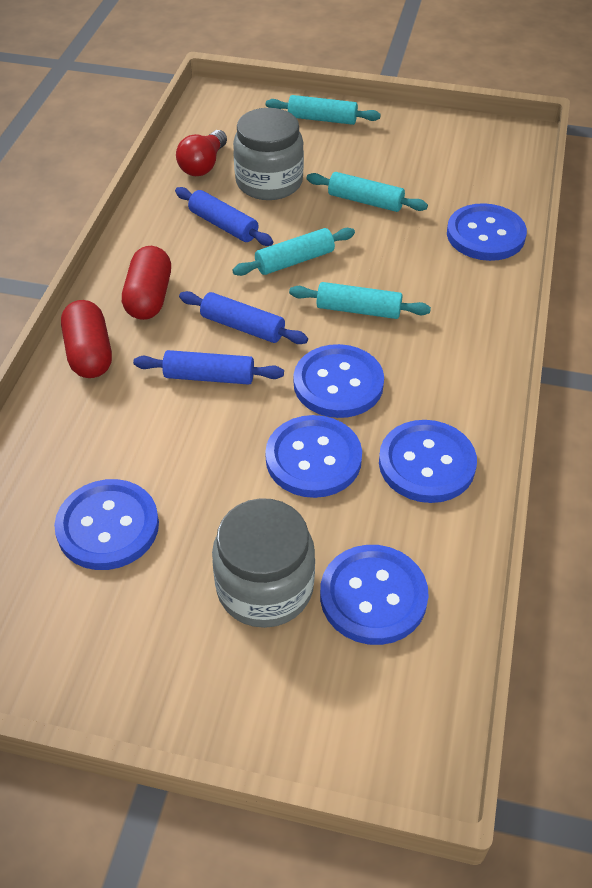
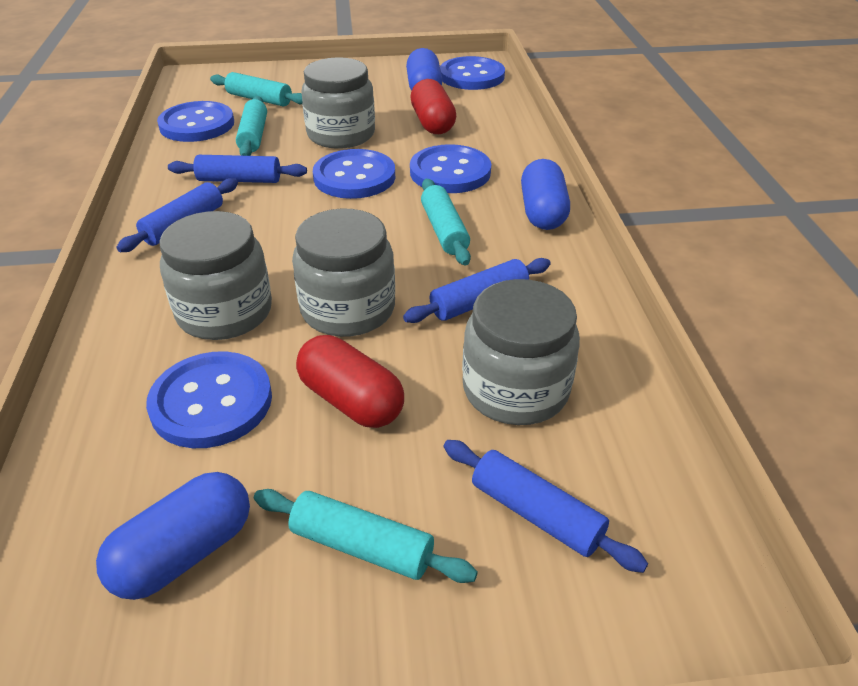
blue button: 6 -> 5
blue capsule: 0 -> 3
blue rolling pin: 3 -> 4
grey jar: 2 -> 4
red light bulb: 1 -> 0

